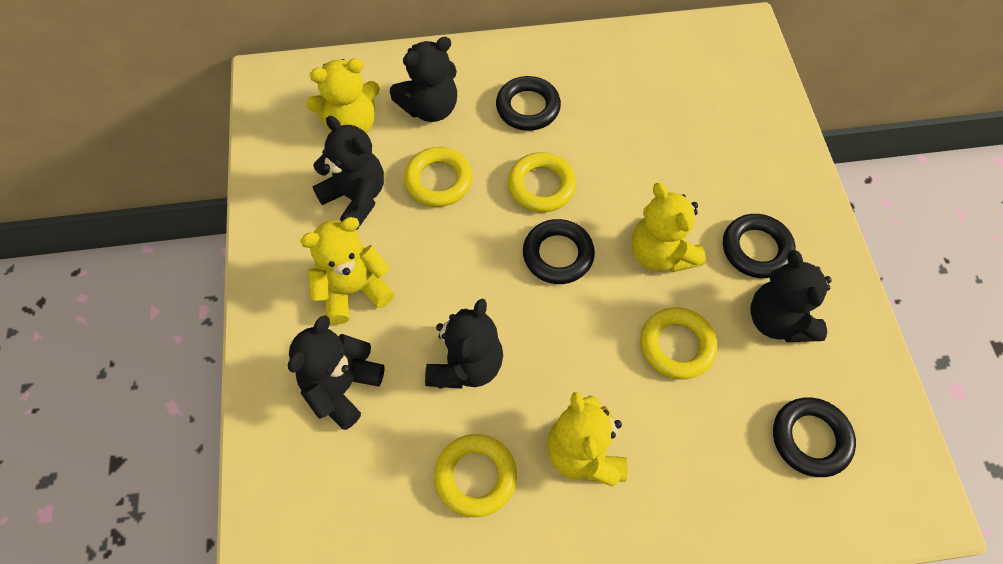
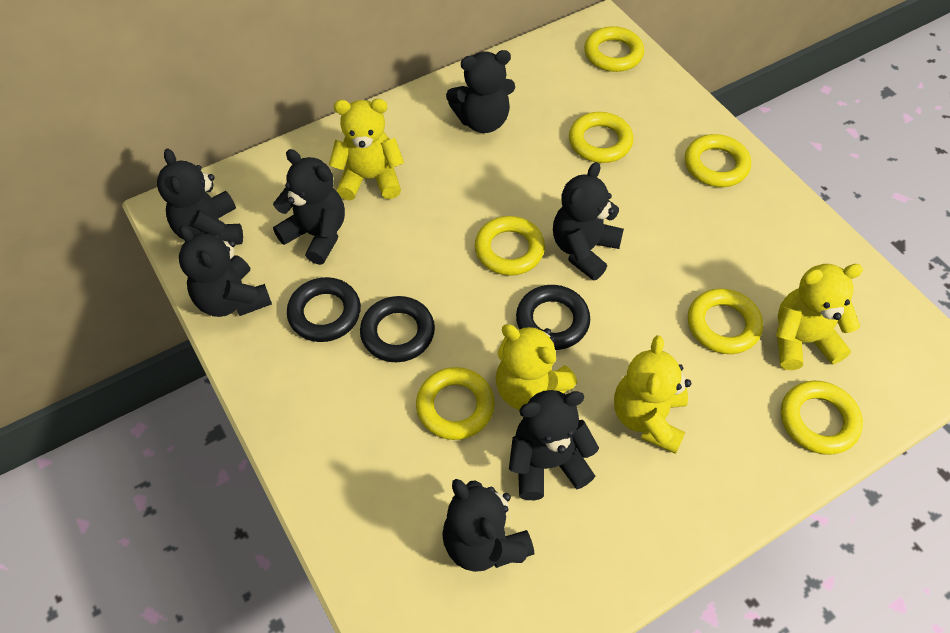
black ring: 4 -> 3
black teddy bear: 5 -> 7
yellow ring: 4 -> 7

